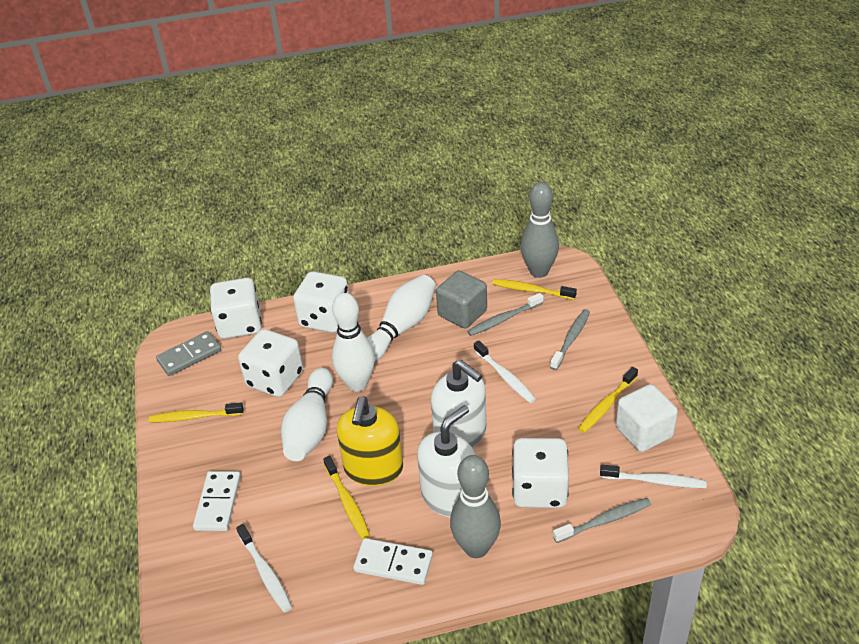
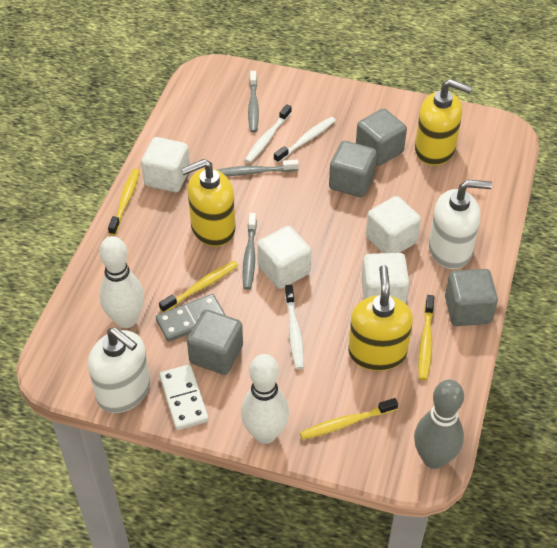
grey bowling pin: 2 -> 1
grey cube: 1 -> 4
white bowling pin: 3 -> 2
white cube: 1 -> 4
white dice: 4 -> 0
white domino: 2 -> 1
yellow soap dispenser: 1 -> 3

